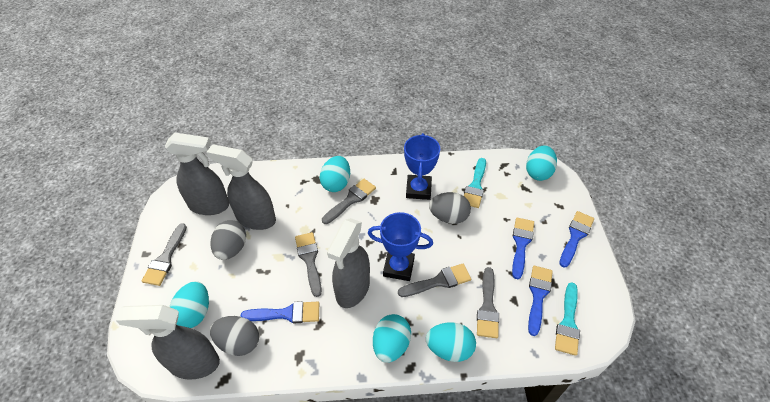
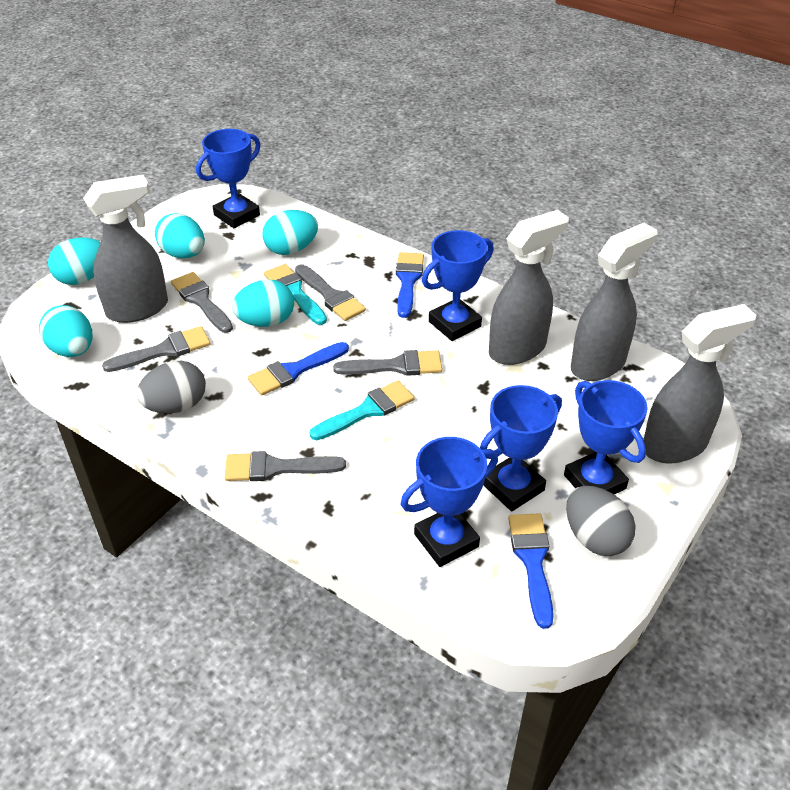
blue brush: 4 -> 3
blue trophy: 2 -> 5
grey egg: 3 -> 2

